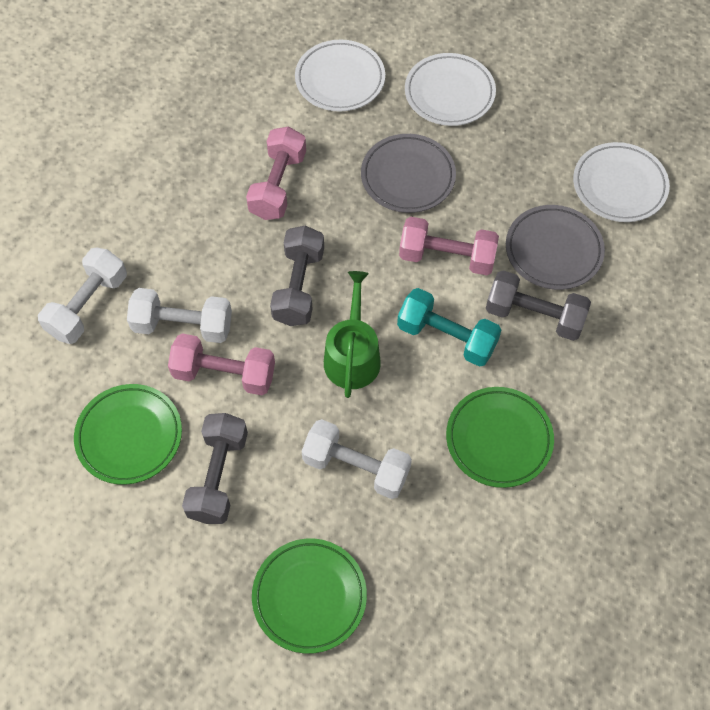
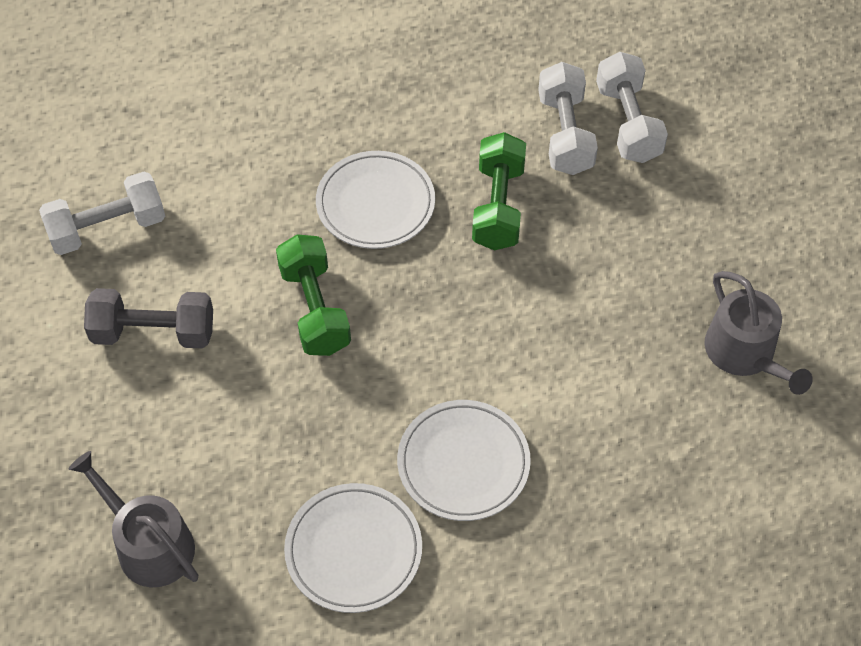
green dumbbell: 0 -> 2
green plate: 3 -> 0
green watering can: 1 -> 0
grey dumbbell: 3 -> 1
grey plate: 2 -> 0
grey watering can: 0 -> 2
pink dumbbell: 3 -> 0
turquoise dumbbell: 1 -> 0

